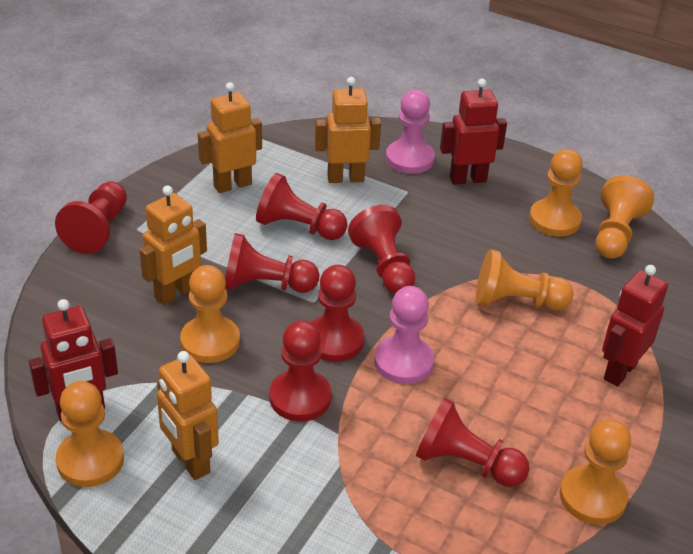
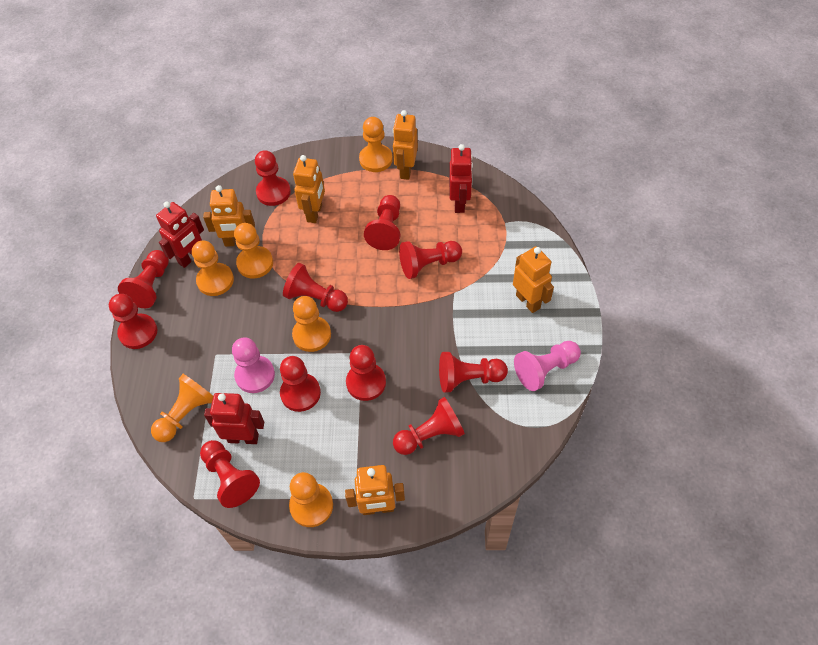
orange robot: 4 -> 5
red pawn: 7 -> 11

